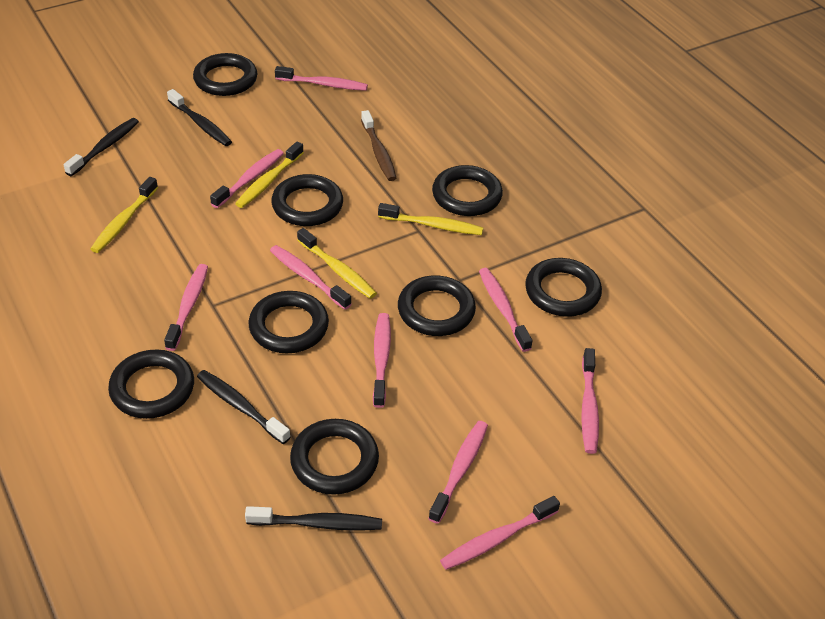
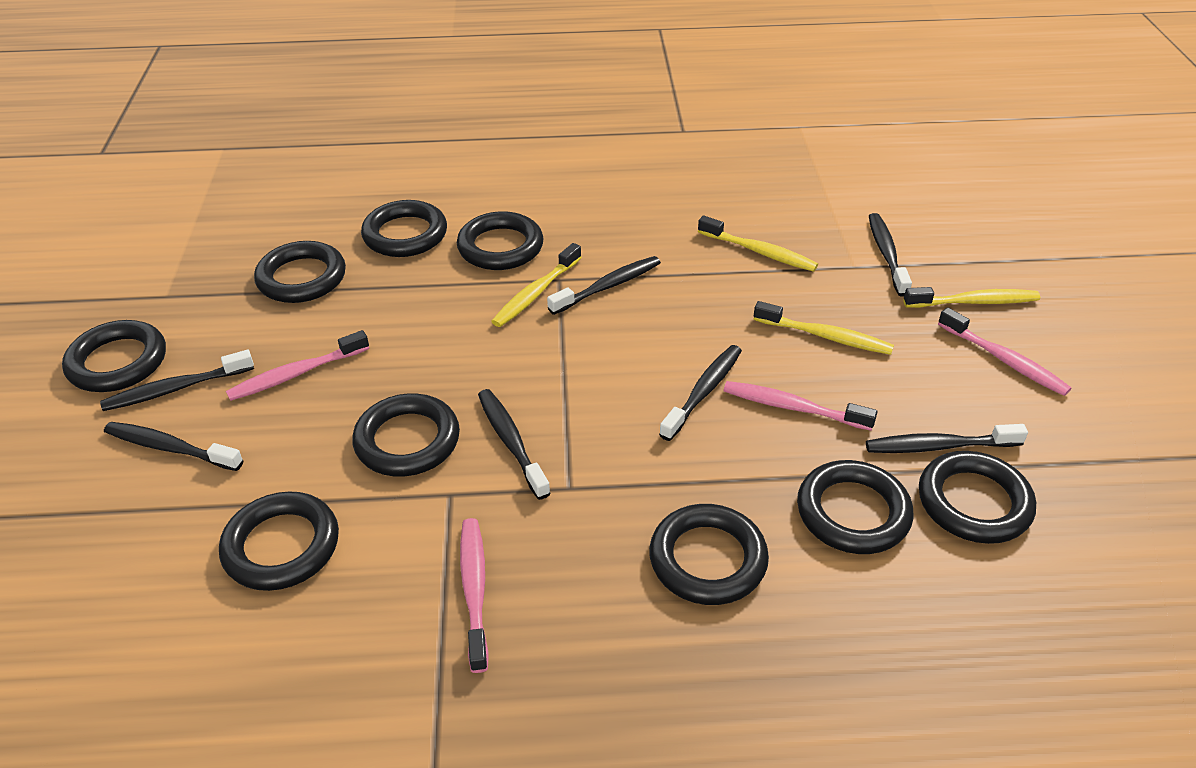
black ring: 8 -> 9
black toothbrush: 4 -> 7
brown toothbrush: 1 -> 0
pink toothbrush: 9 -> 4

